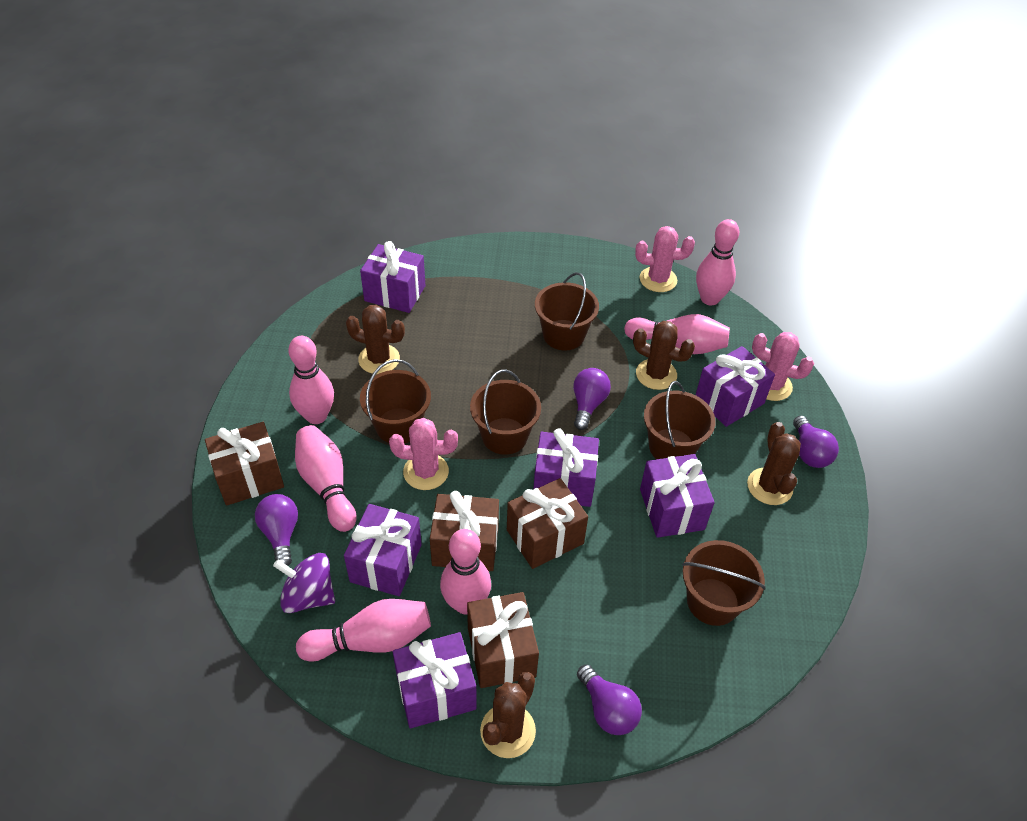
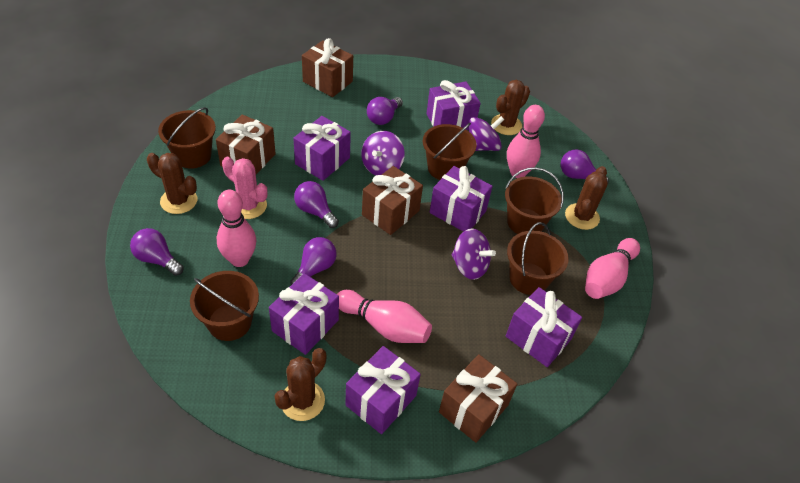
pink bowling pin: 6 -> 4
pink cactus: 3 -> 1
purple light bulb: 4 -> 5
purple spinning top: 1 -> 3

